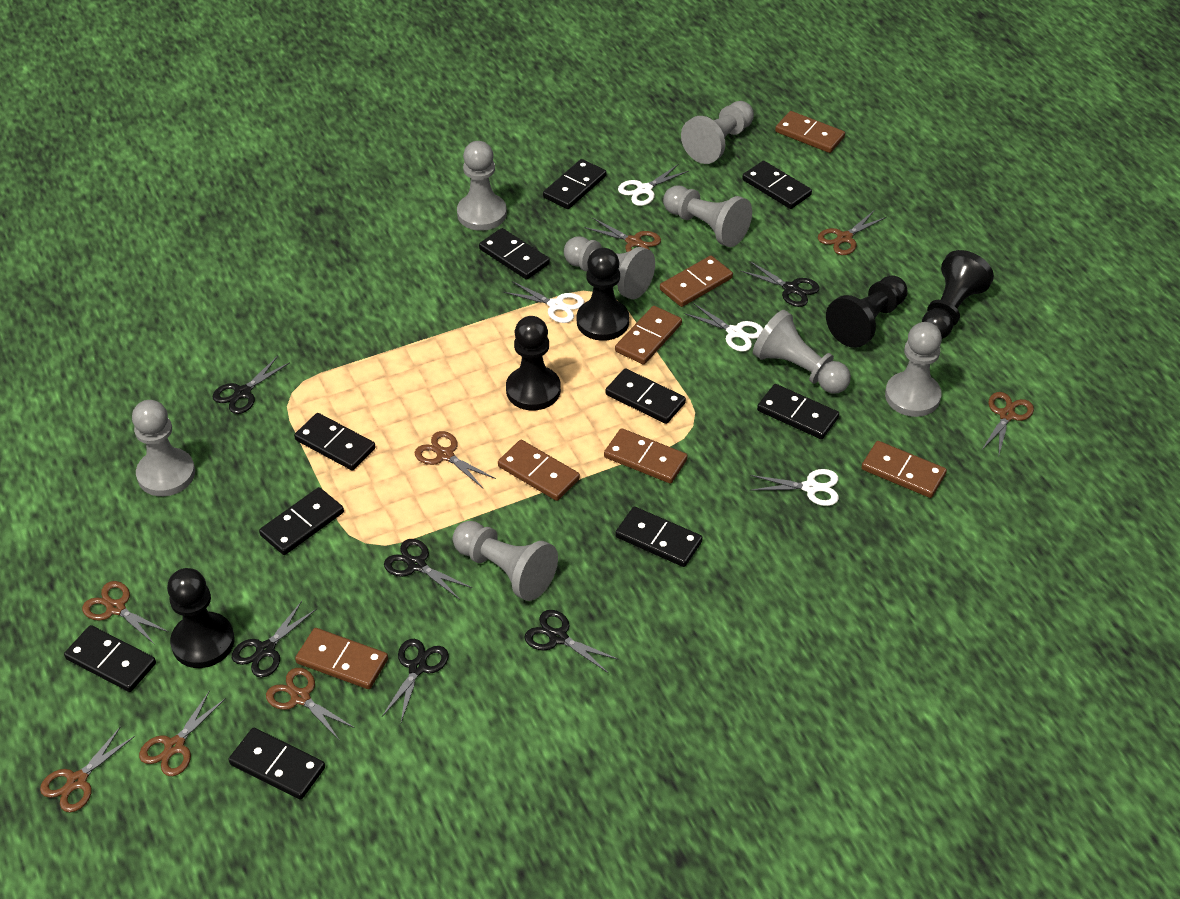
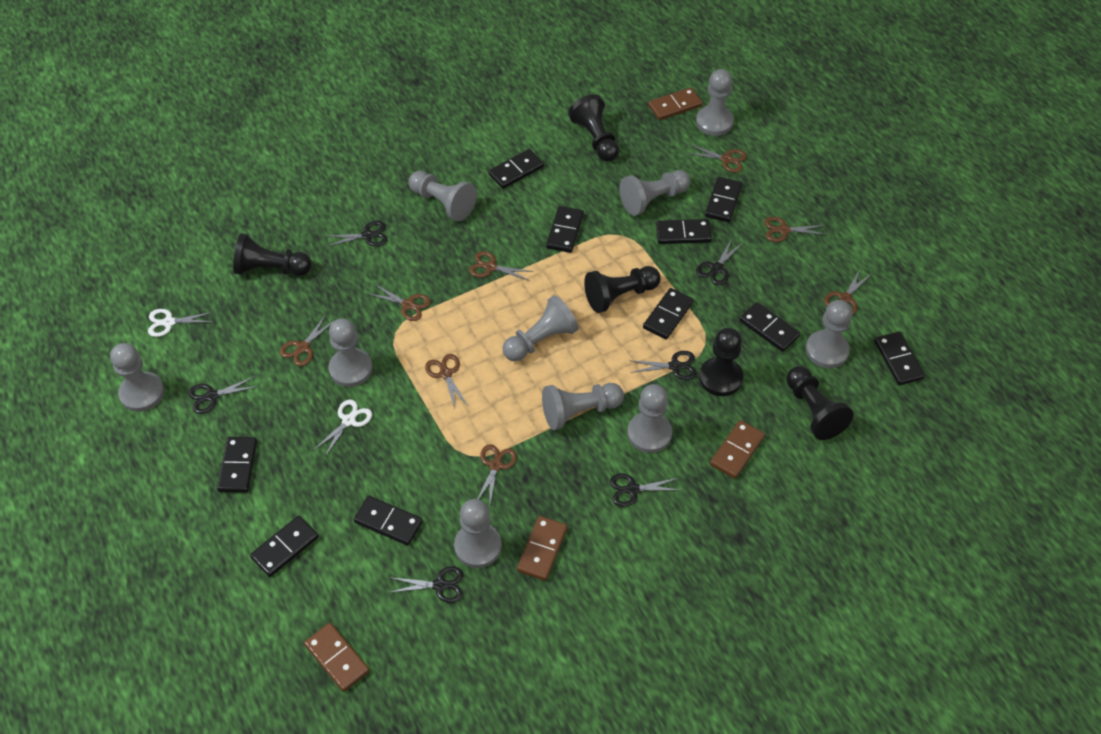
brown domino: 7 -> 4
grey pawn: 8 -> 10
white scissors: 4 -> 2

